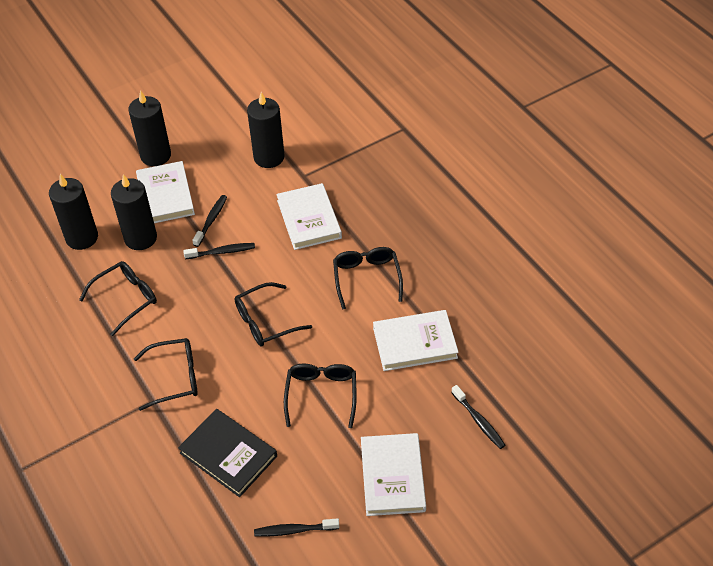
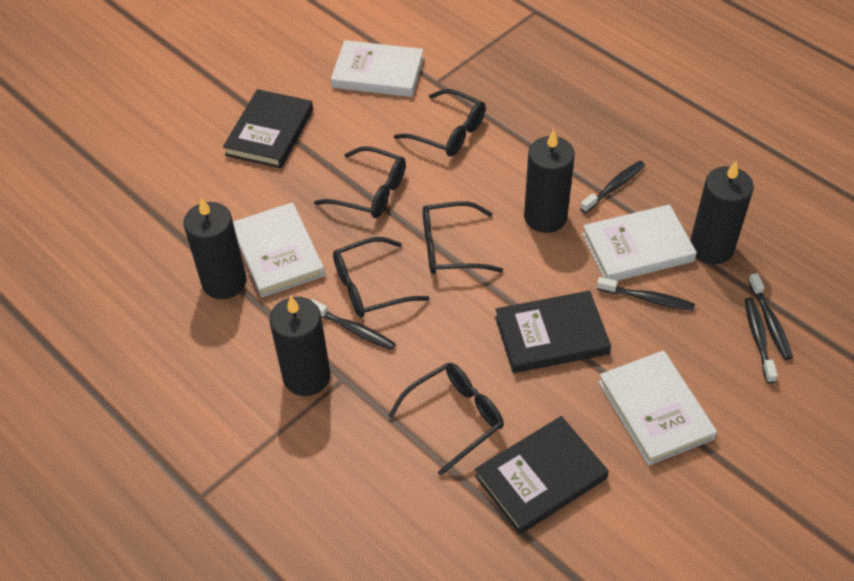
black book: 1 -> 3
black toothbrush: 4 -> 5

